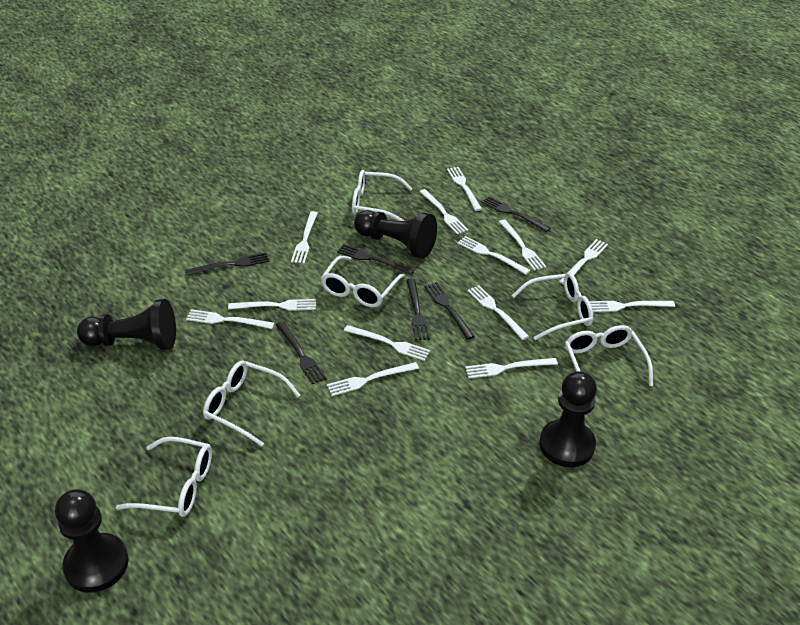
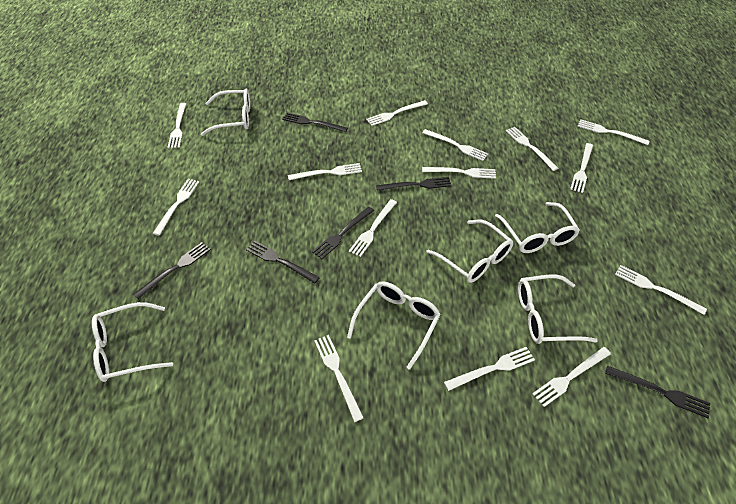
black pawn: 4 -> 0
white fork: 13 -> 14

